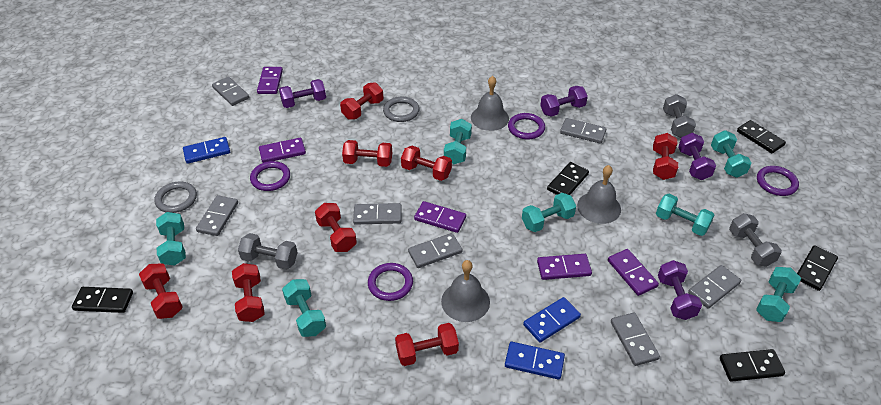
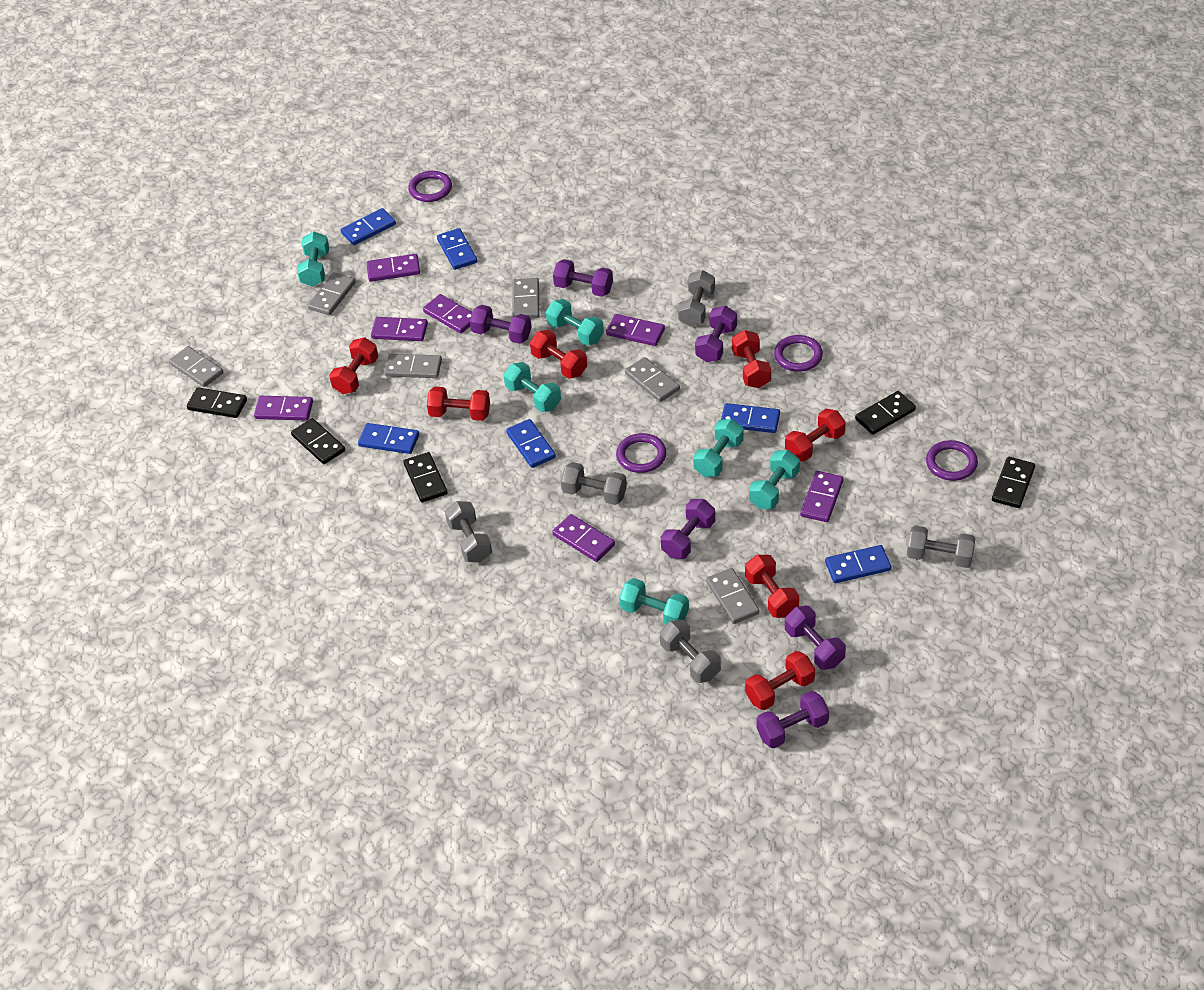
blue domino: 3 -> 6
grey bell: 3 -> 0
grey domino: 7 -> 6
grey dumbbell: 3 -> 5
grey ring: 2 -> 0
purple domino: 5 -> 7
purple dumbbell: 4 -> 6
red dumbbell: 8 -> 7
turquoise dumbbell: 7 -> 6

